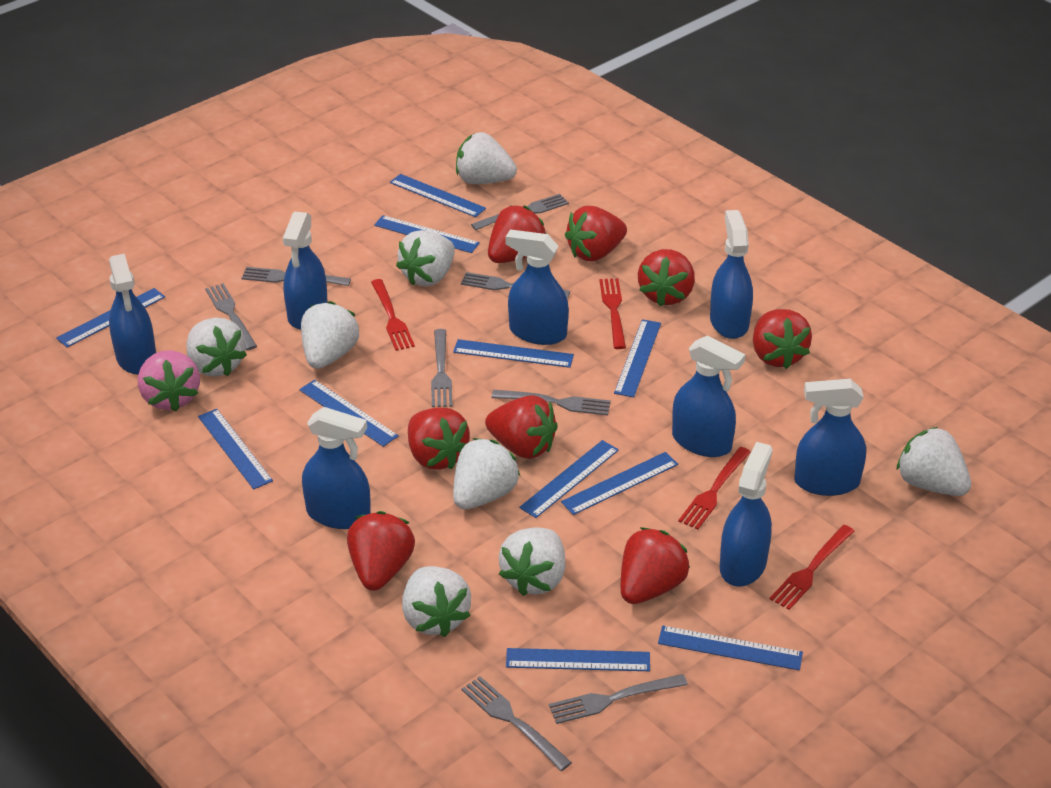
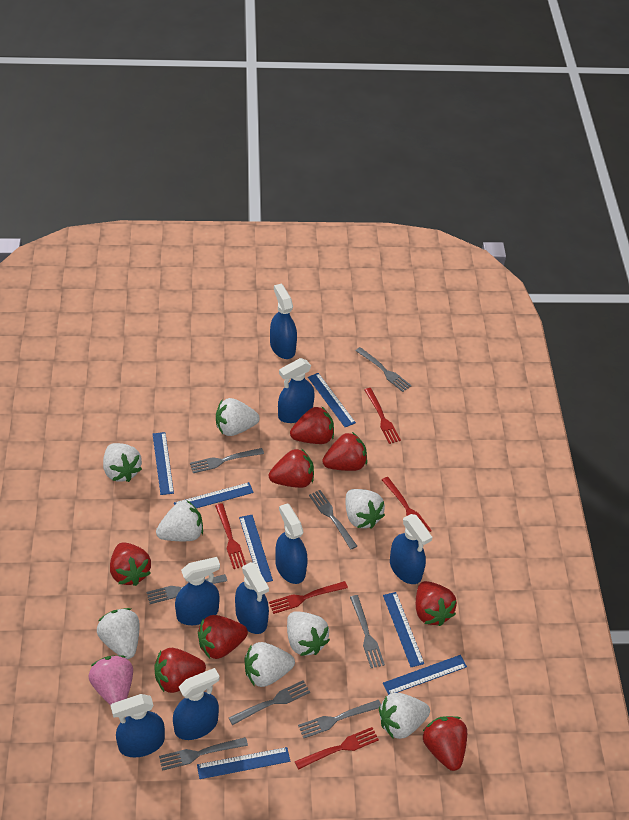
blue ruler: 11 -> 7
red fork: 4 -> 5

